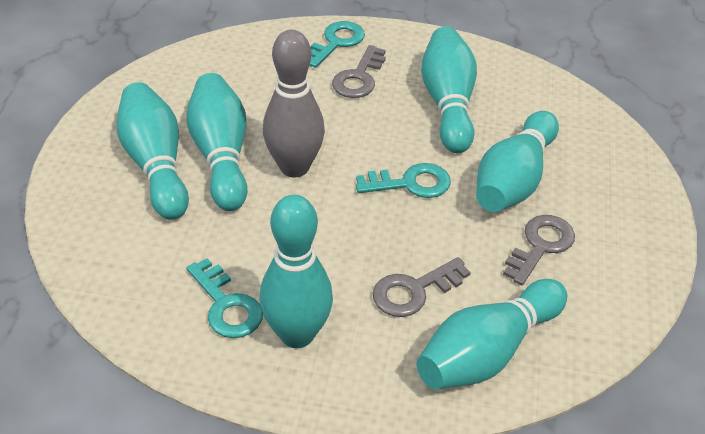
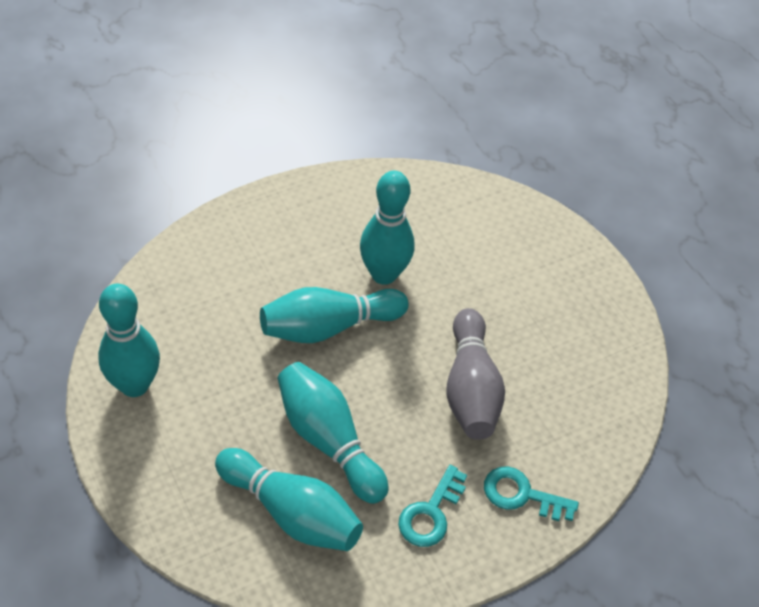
grey key: 3 -> 0
turquoise bowling pin: 6 -> 5
turquoise key: 3 -> 2

